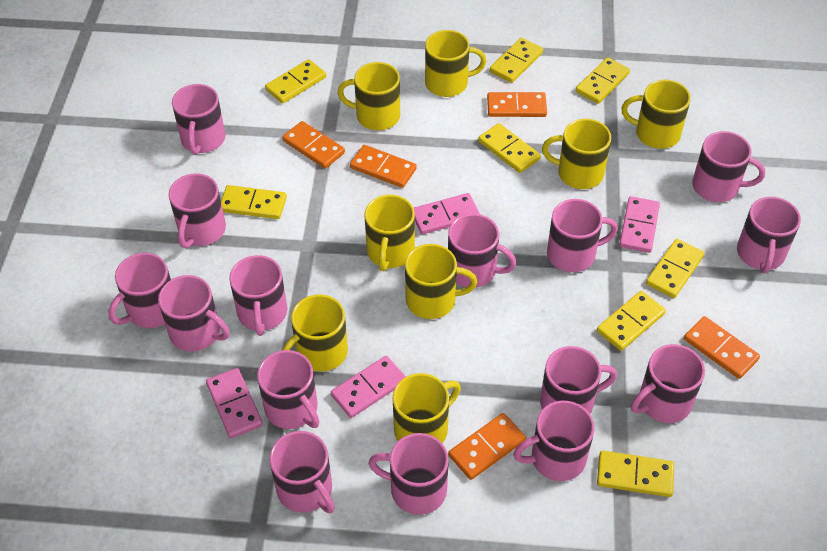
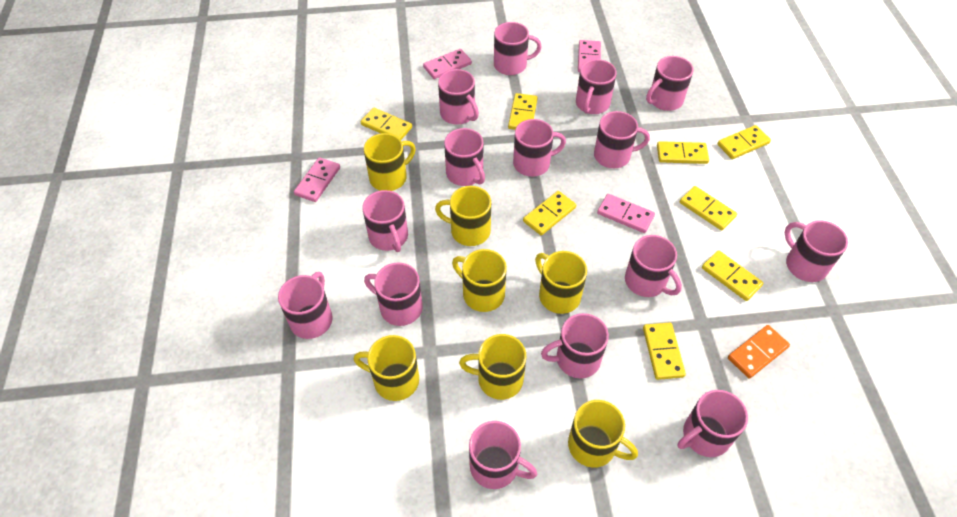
orange domino: 5 -> 1
yellow mug: 8 -> 7

